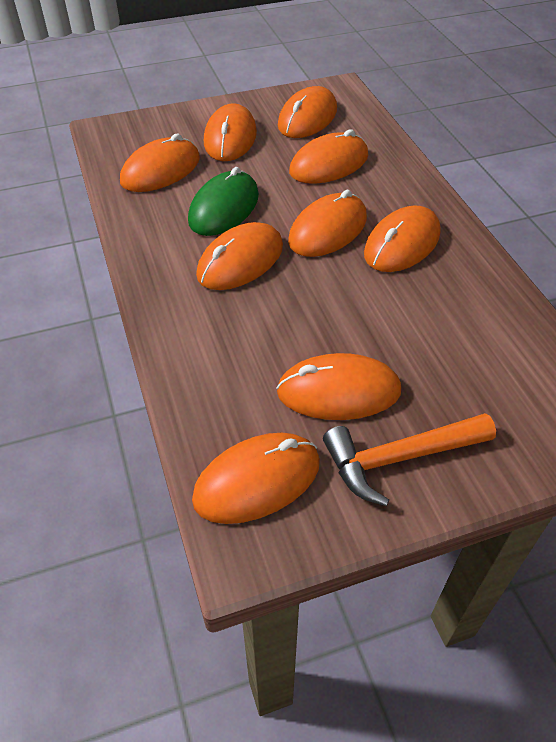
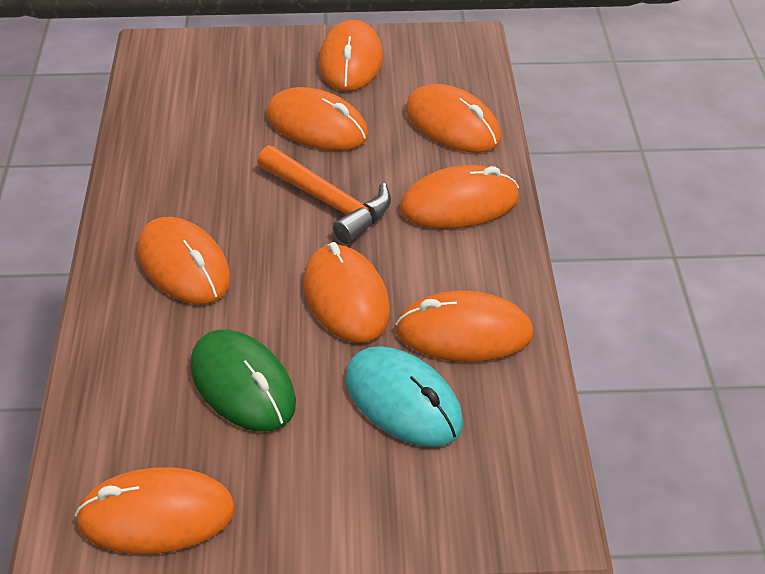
orange mouse: 9 -> 8
turquoise mouse: 0 -> 1

